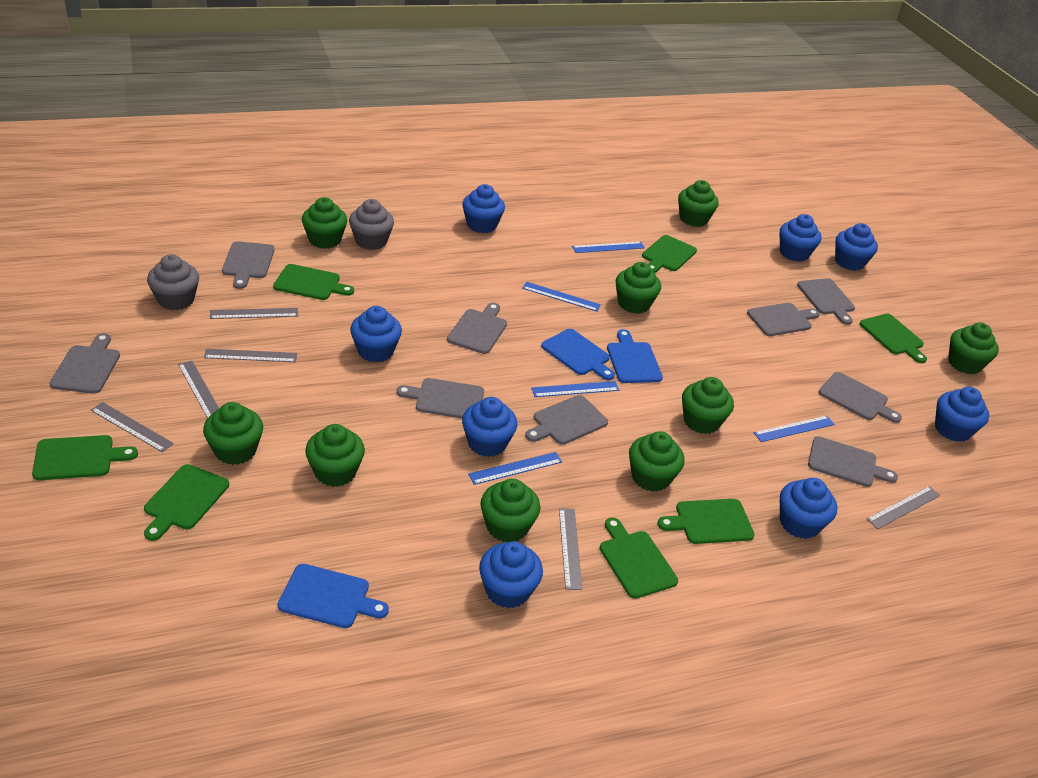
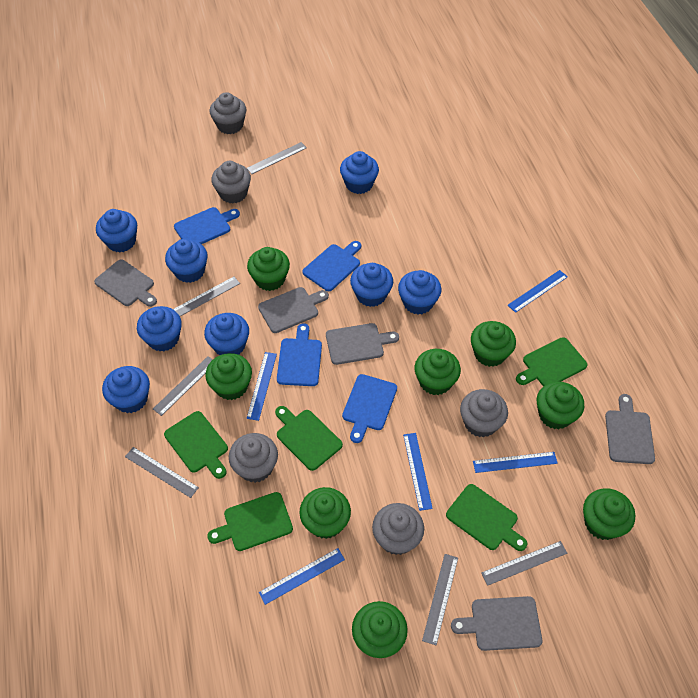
blue cutting board: 3 -> 4
green cupcake: 9 -> 8
green cutting board: 7 -> 5
grey cupcake: 2 -> 5
grey cutting board: 9 -> 5

